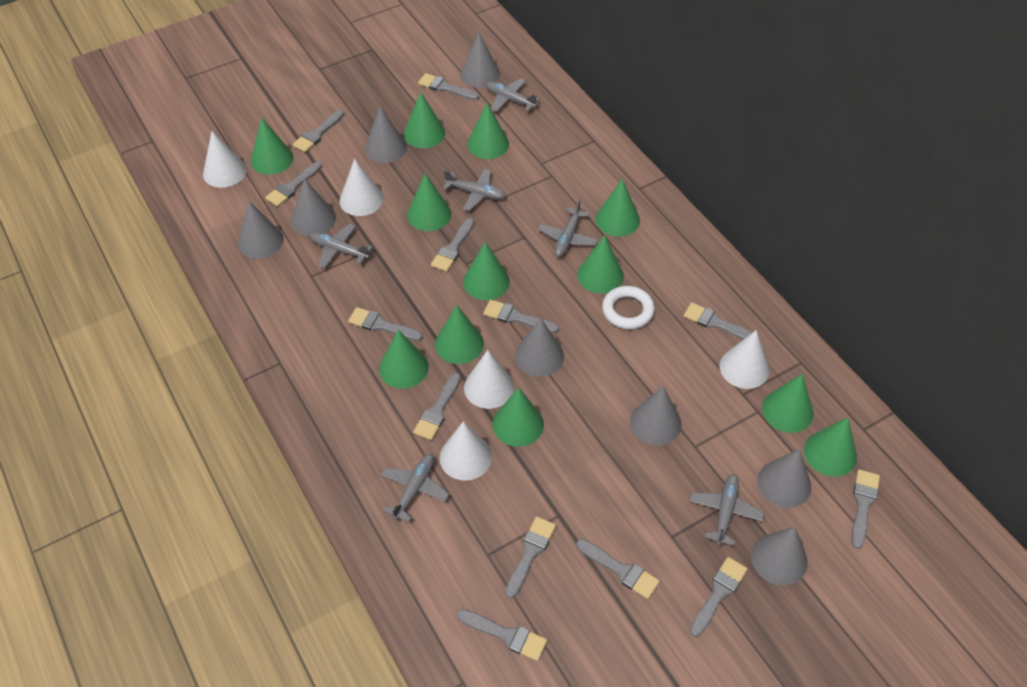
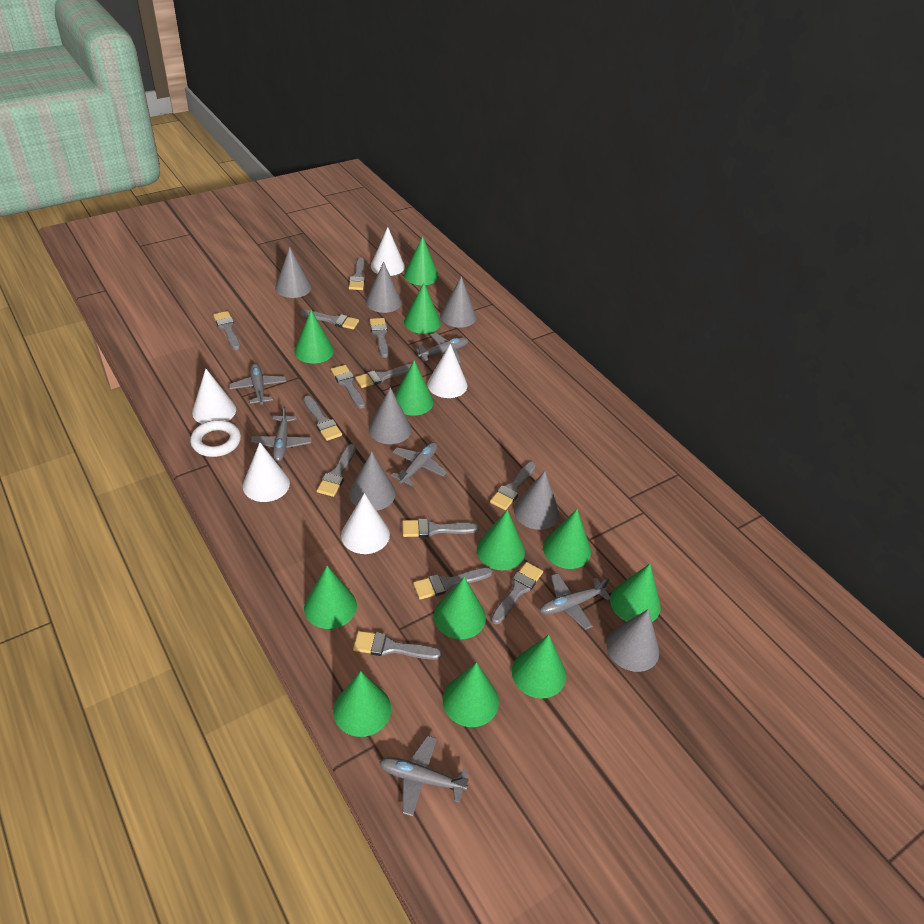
grey cone: 8 -> 7

